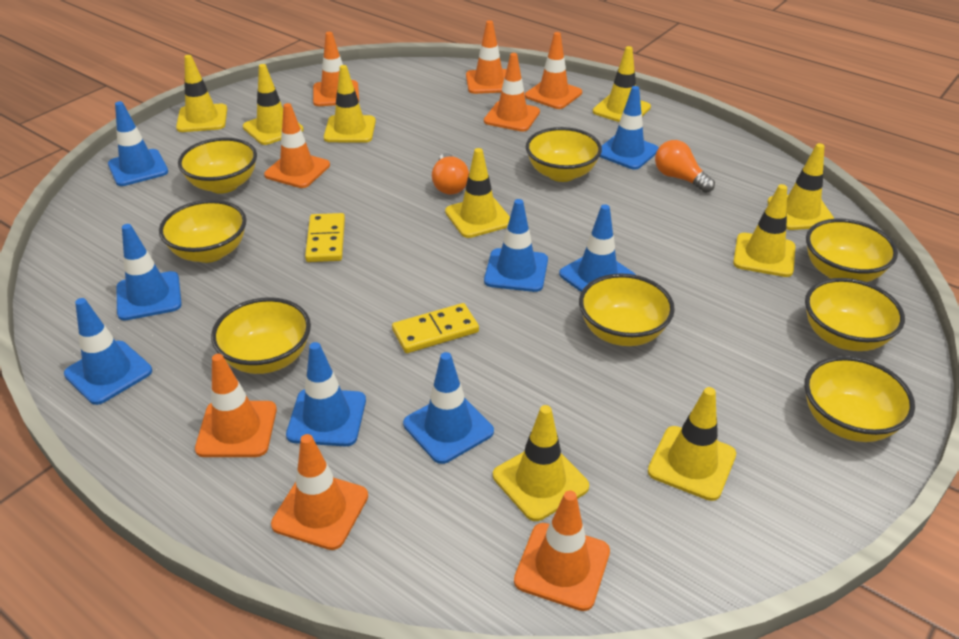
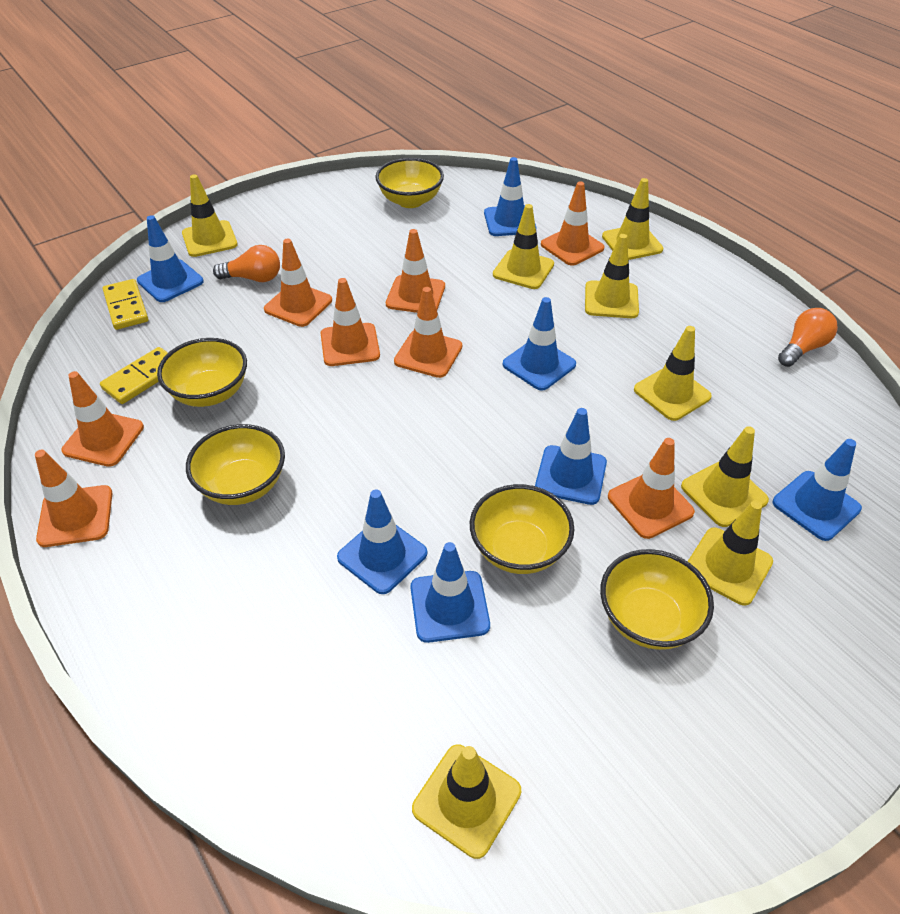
blue traffic cone: 8 -> 7
yellow bowl: 8 -> 5
yellow traffic cone: 9 -> 8

